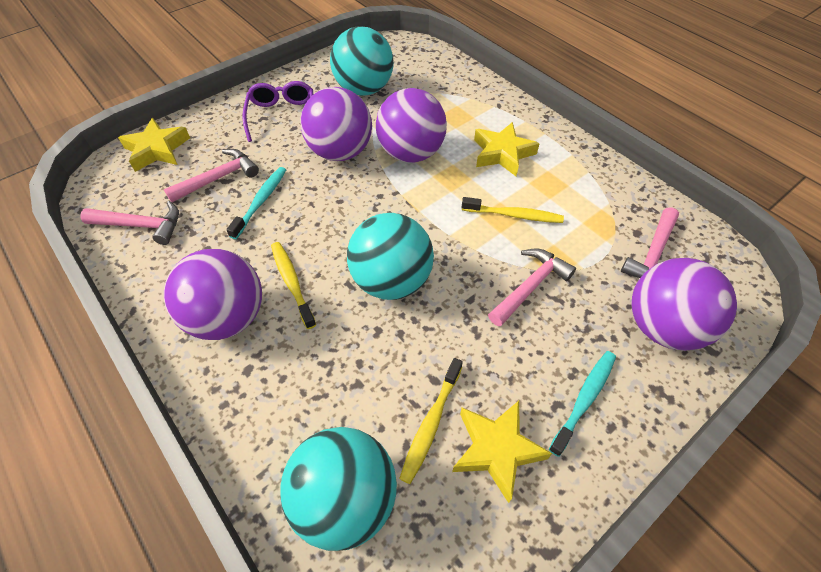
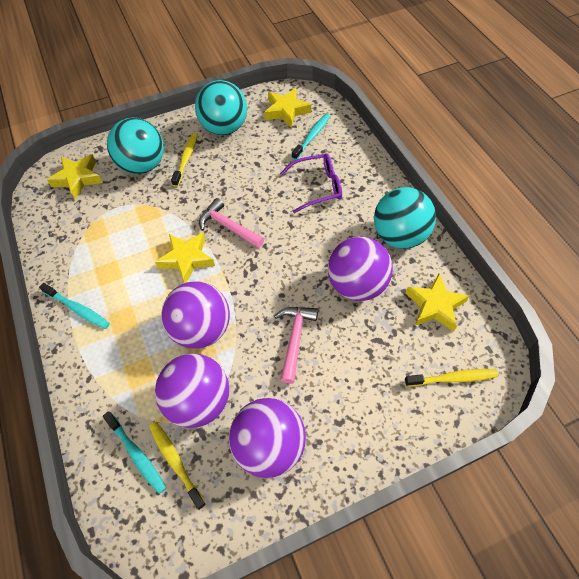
pink hammer: 4 -> 2
turquoise toothbrush: 2 -> 3
yellow star: 3 -> 4

